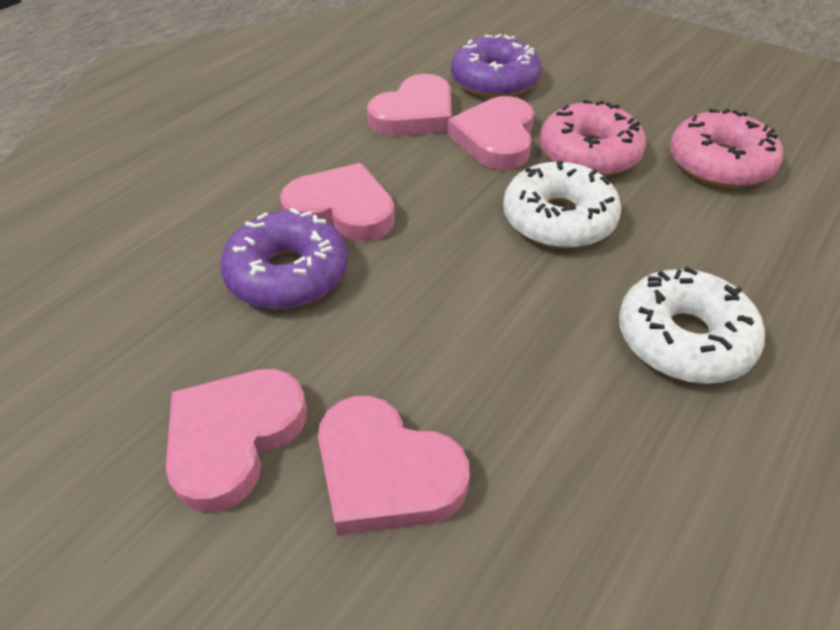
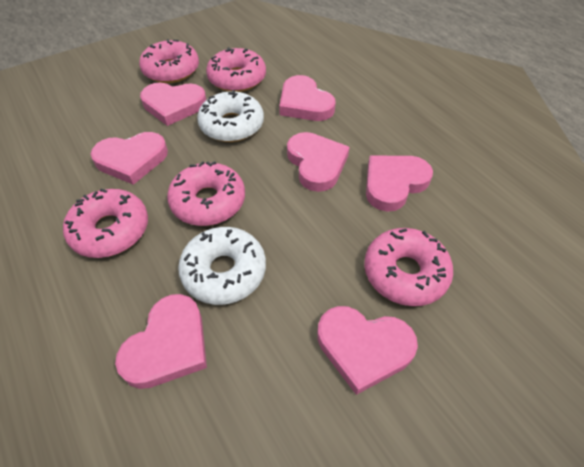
pink donut: 2 -> 5
pink heart: 5 -> 7
purple donut: 2 -> 0

